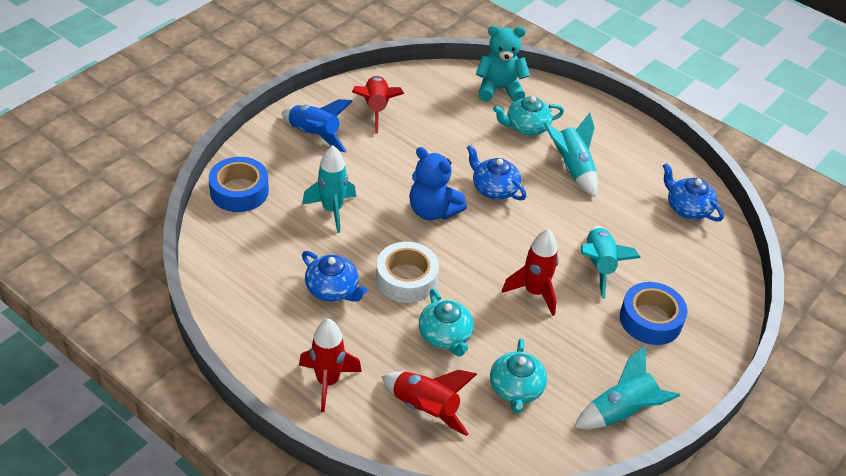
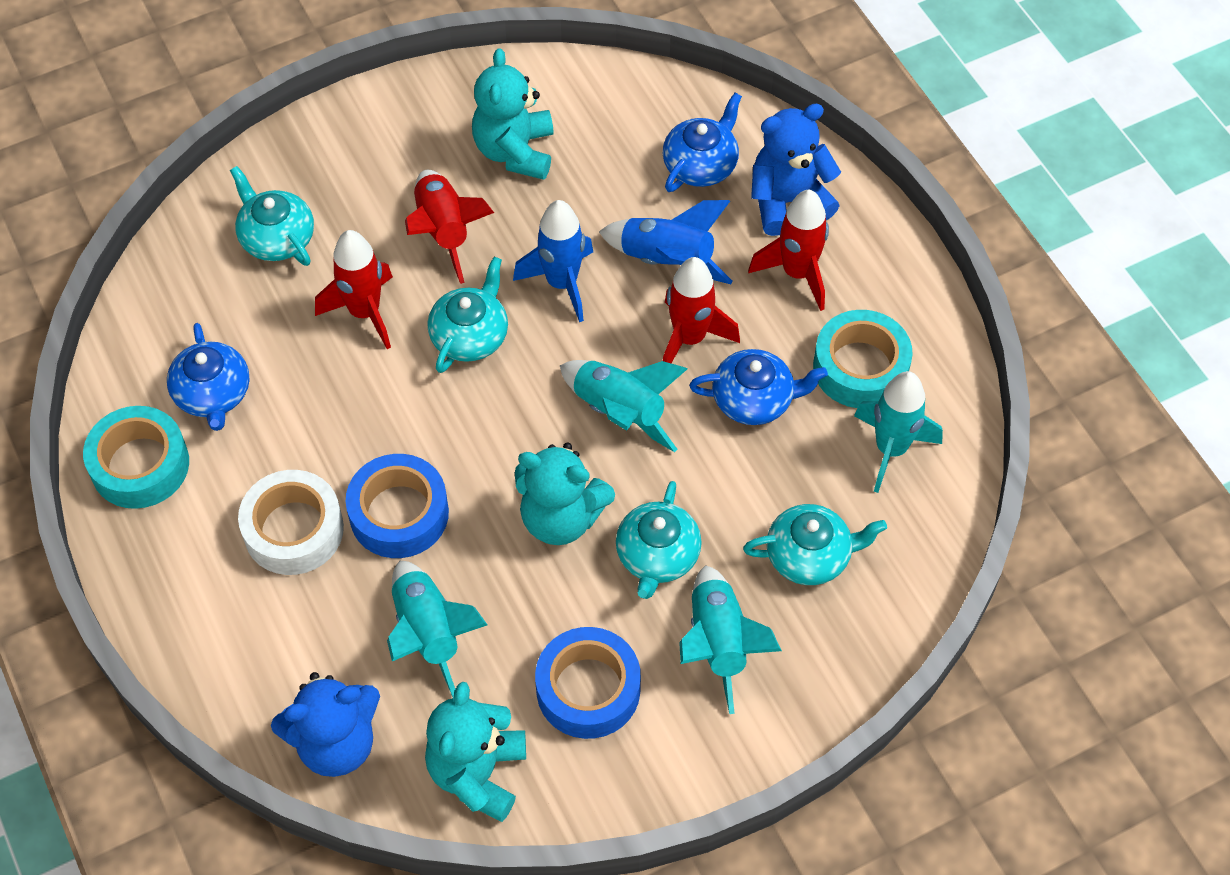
blue rocket: 1 -> 2
blue teddy bear: 1 -> 2
turquoise tape: 0 -> 2
turquoise teapot: 3 -> 4
turquoise teddy bear: 1 -> 3

